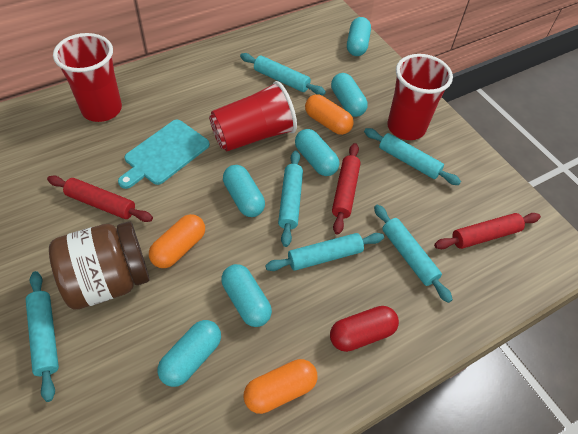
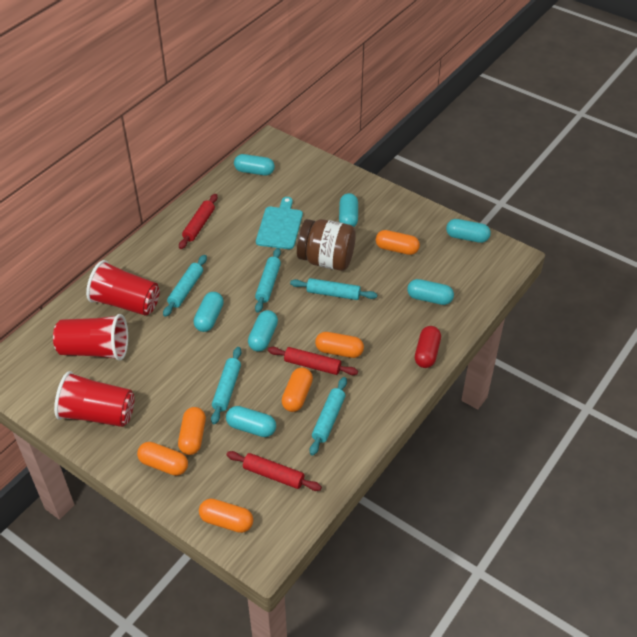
orange capsule: 3 -> 6
turquoise capsule: 6 -> 7
turquoise rolling pin: 6 -> 5

